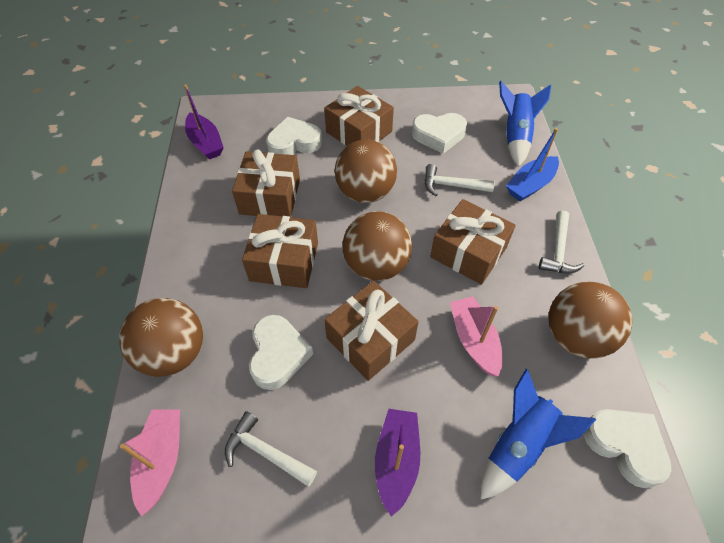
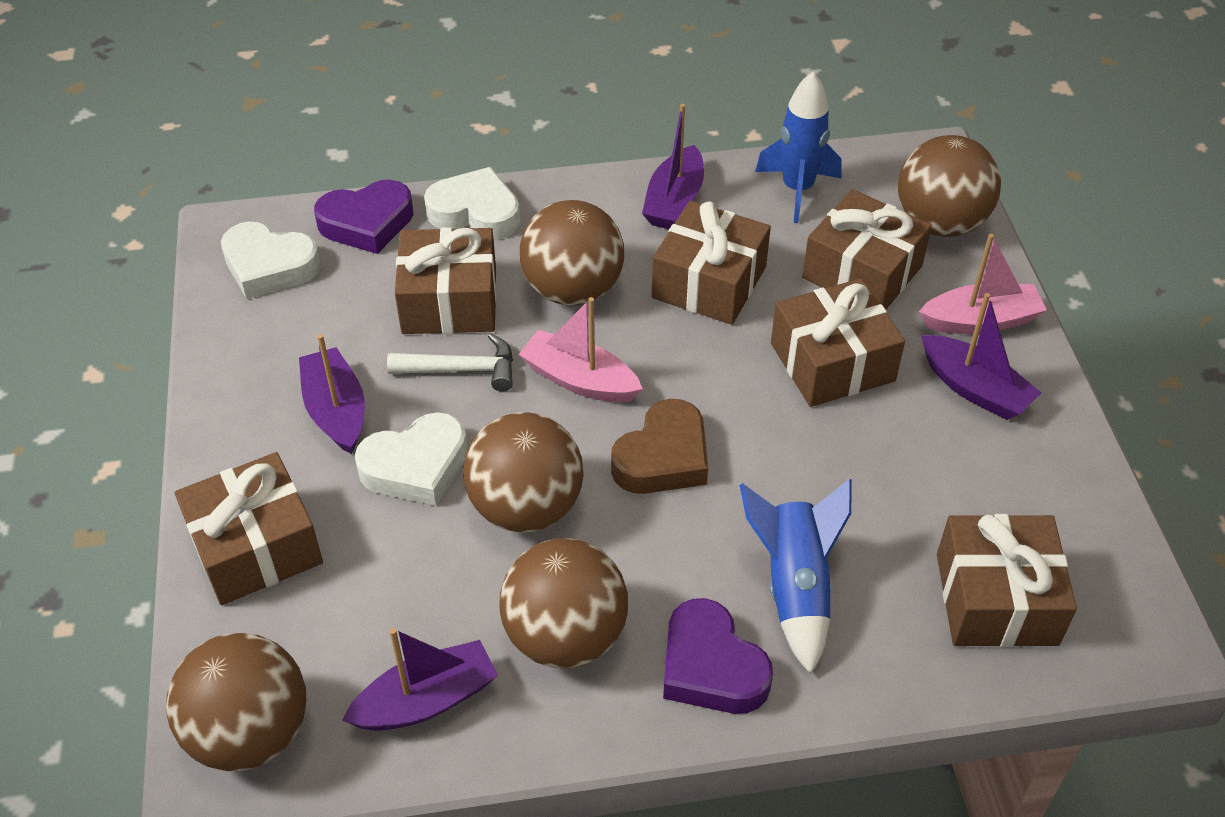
blue boat: 1 -> 0
brown ball: 4 -> 5
brown gift: 5 -> 6
brown heart: 0 -> 1
purple boat: 2 -> 4
purple heart: 0 -> 2
white hammer: 3 -> 1
white heart: 4 -> 3

